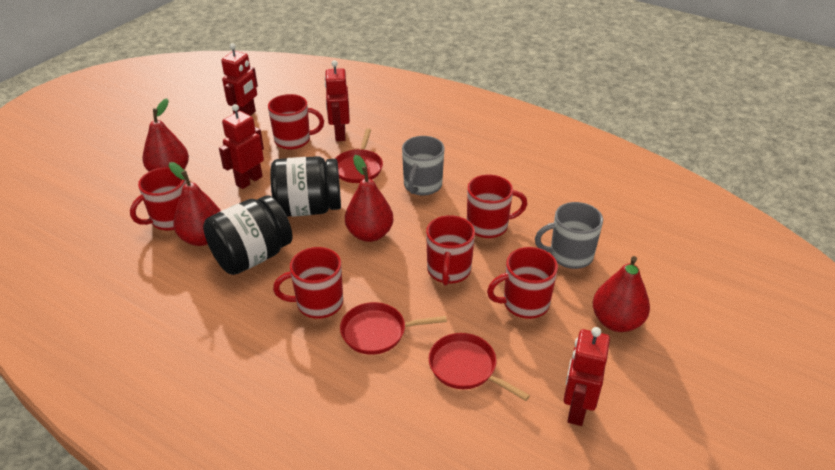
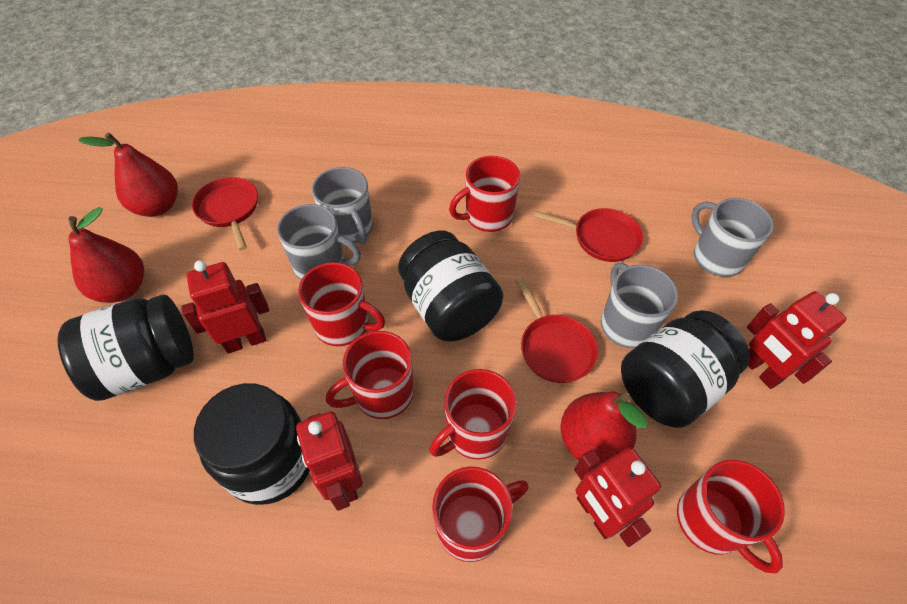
black jar: 2 -> 4
grey mug: 2 -> 4
red pear: 4 -> 3

